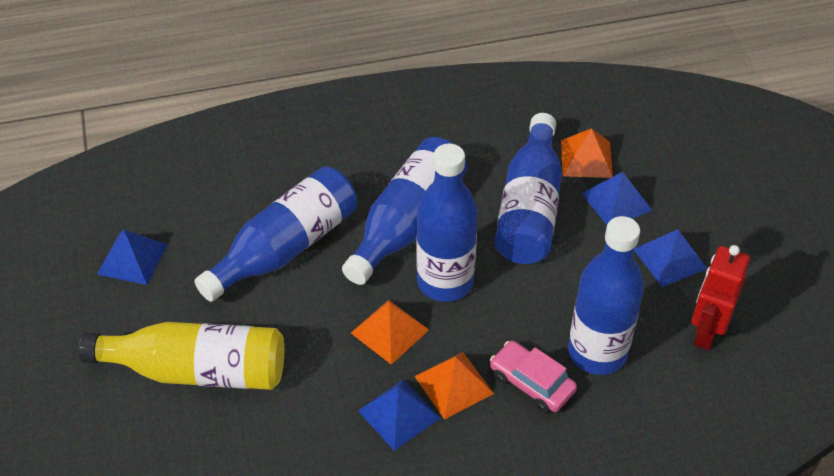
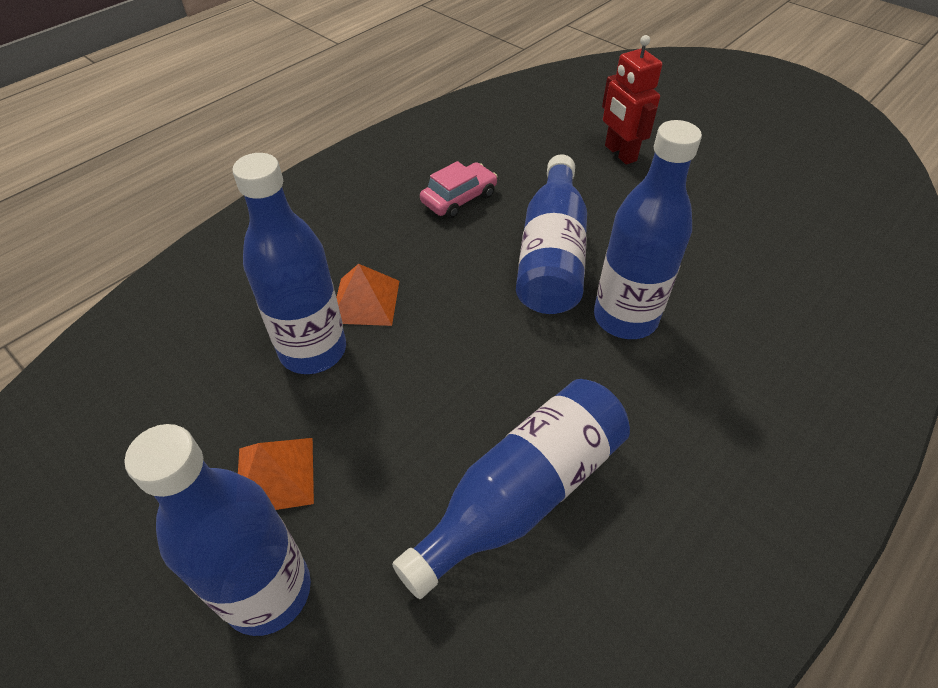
blue pyramid: 4 -> 0
orange pyramid: 3 -> 2
yellow bottle: 1 -> 0

